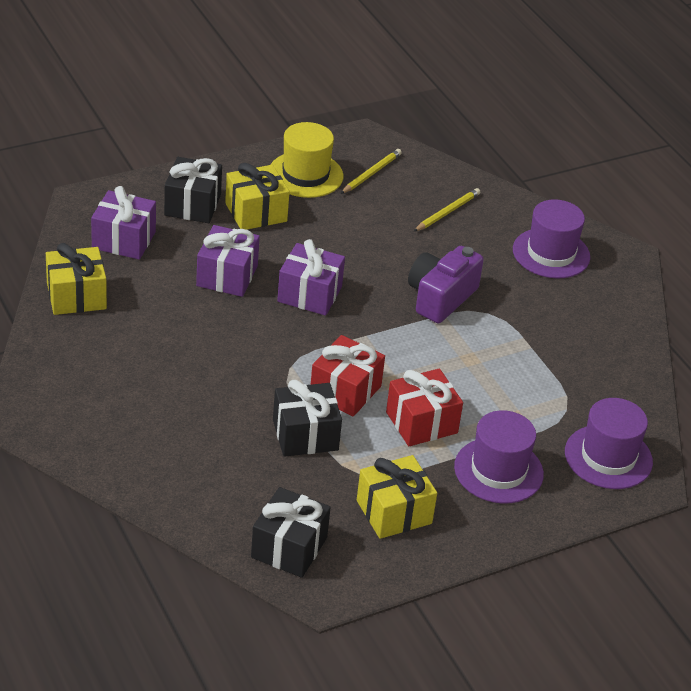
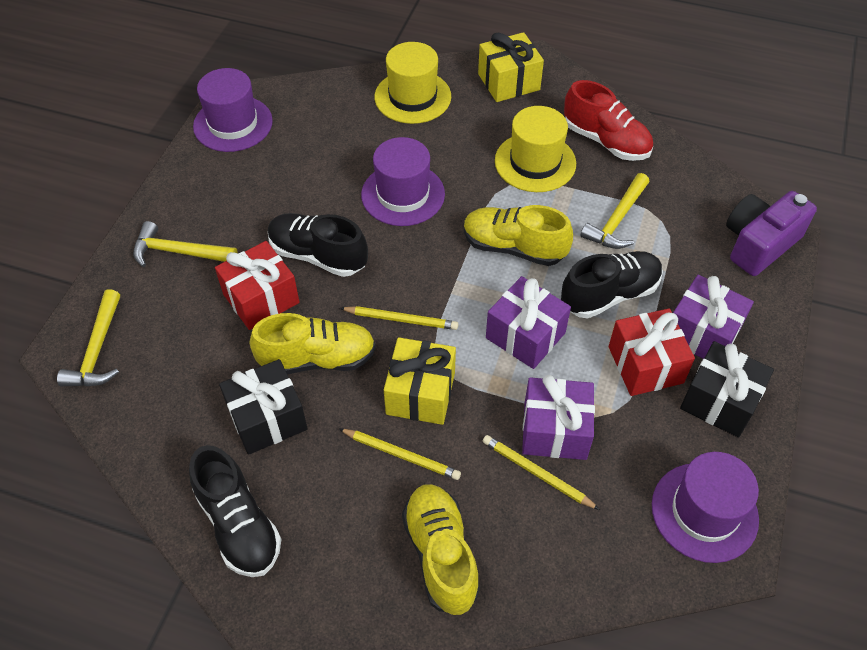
black gift: 3 -> 2
black shoe: 0 -> 3
red shoe: 0 -> 1
yellow gift: 3 -> 2
yellow hammer: 0 -> 3
yellow hat: 1 -> 2
yellow pencil: 2 -> 3
yellow shoe: 0 -> 3

